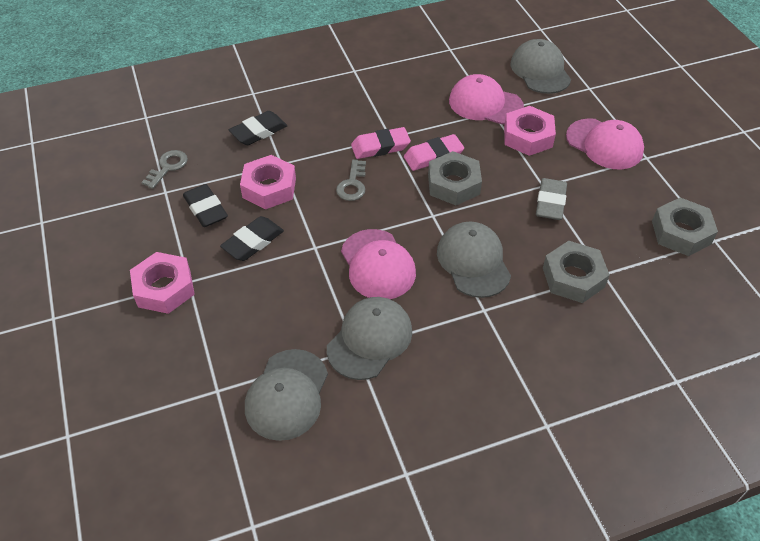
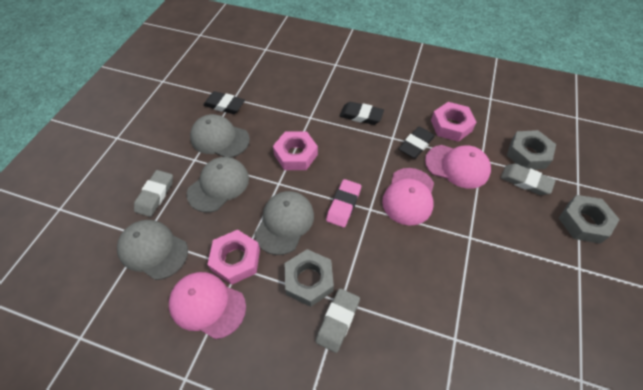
grey eraser: 1 -> 3
grey key: 2 -> 0
pink eraser: 2 -> 1

